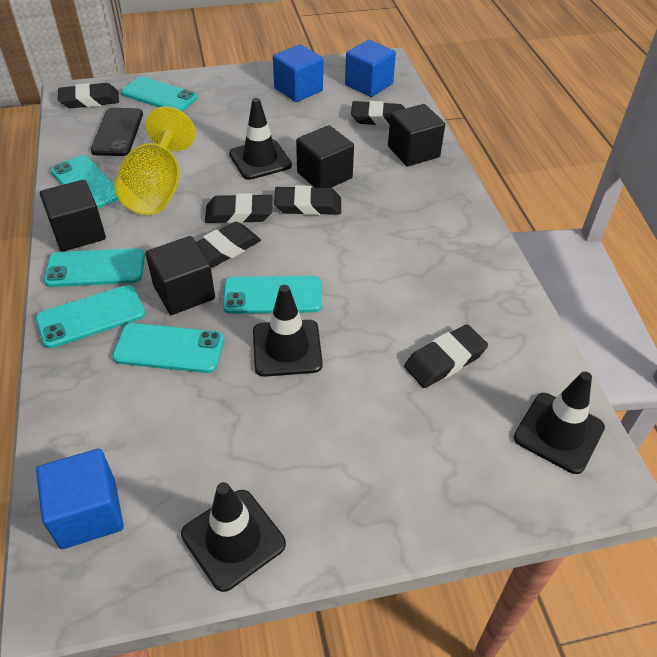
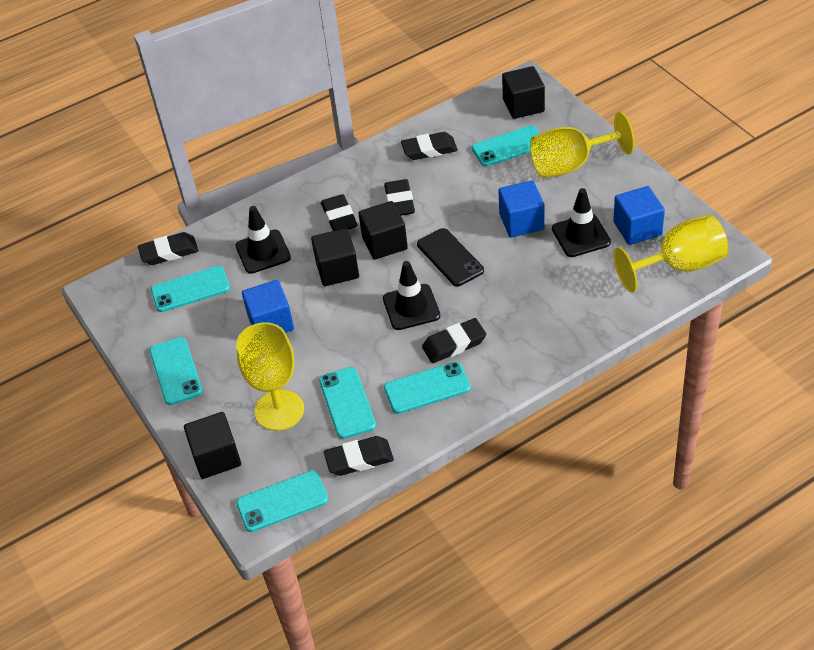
black traffic cone: 4 -> 3
yellow goblet: 1 -> 3

